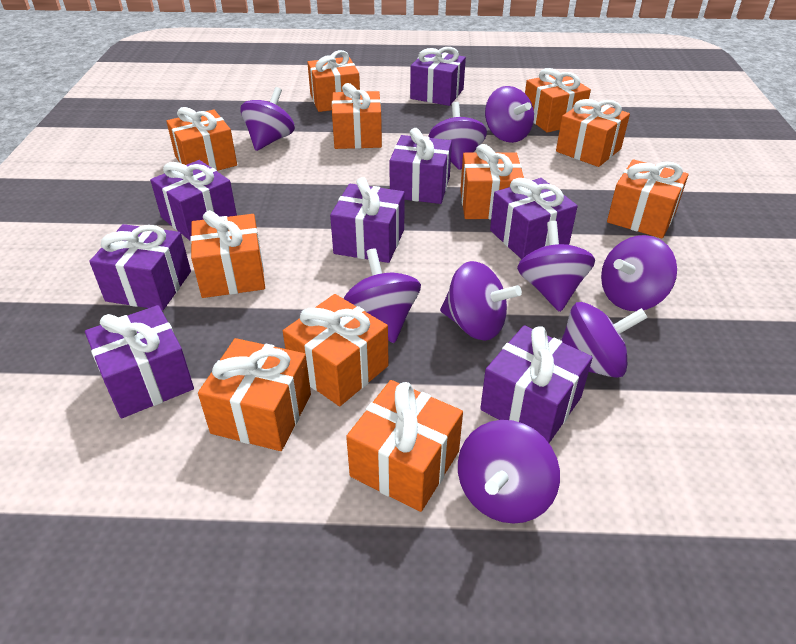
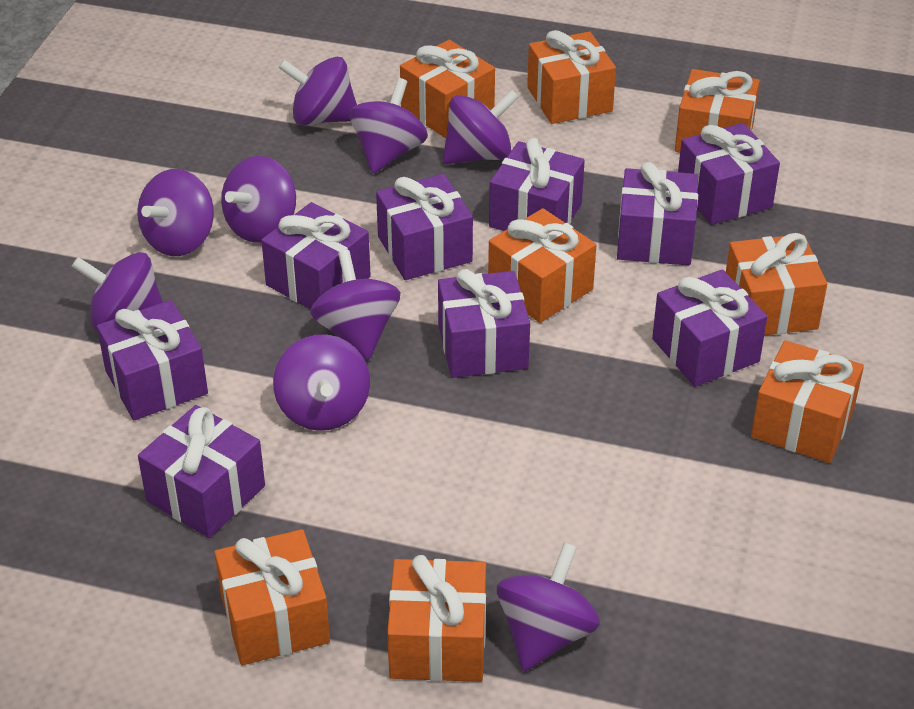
orange gift: 11 -> 8
purple gift: 8 -> 9

